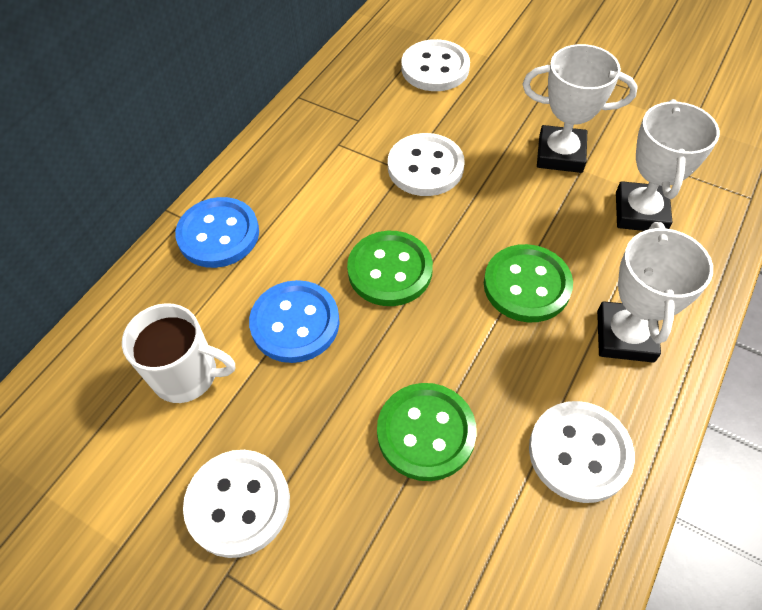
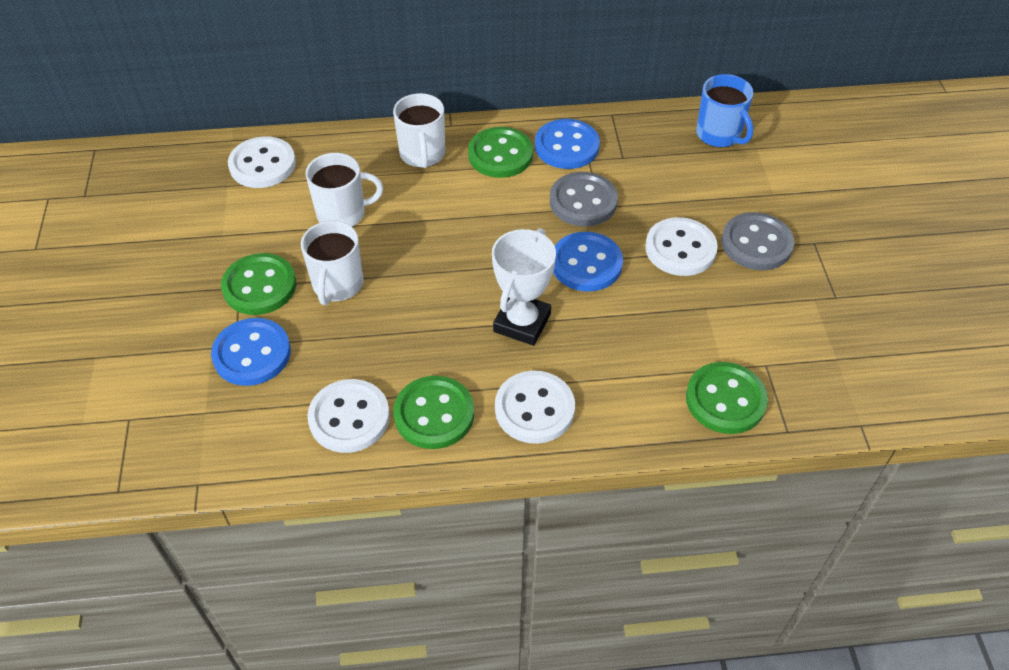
blue button: 2 -> 3
blue mug: 0 -> 1
green button: 3 -> 4
grey button: 0 -> 2
white mug: 1 -> 3
white trophy: 3 -> 1

